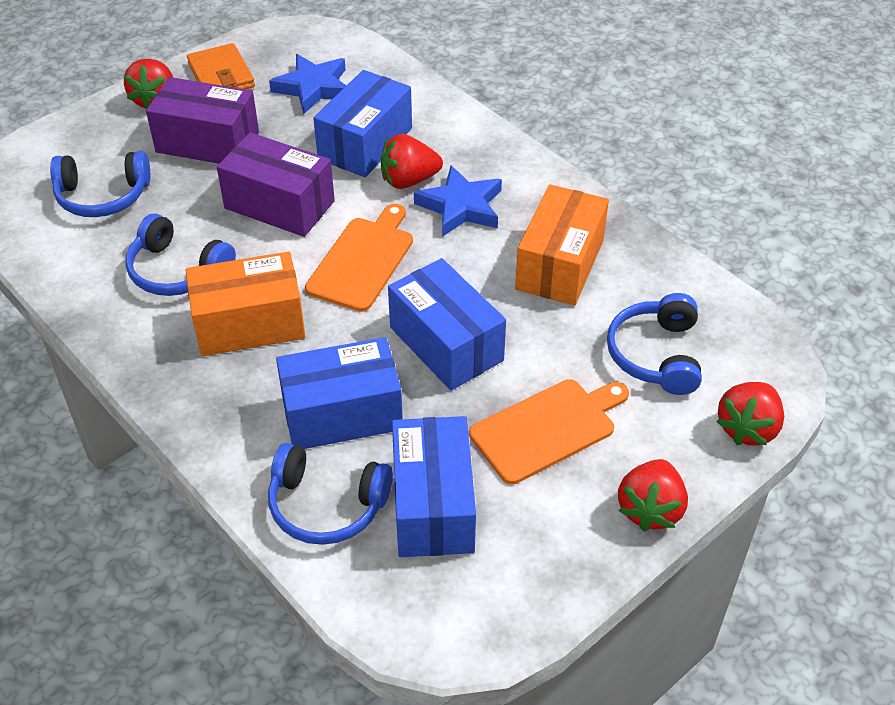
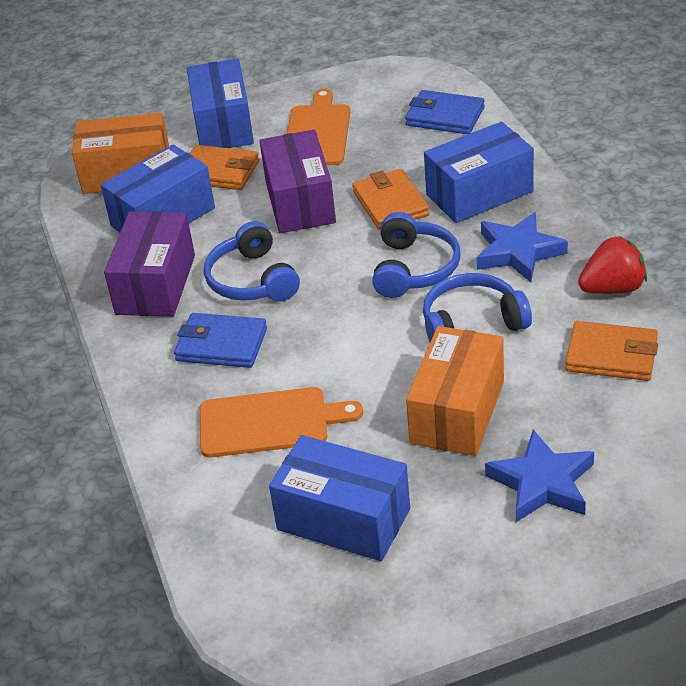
blue headphones: 4 -> 3
blue wallet: 0 -> 2
orange wallet: 1 -> 3
red strawberry: 4 -> 1

